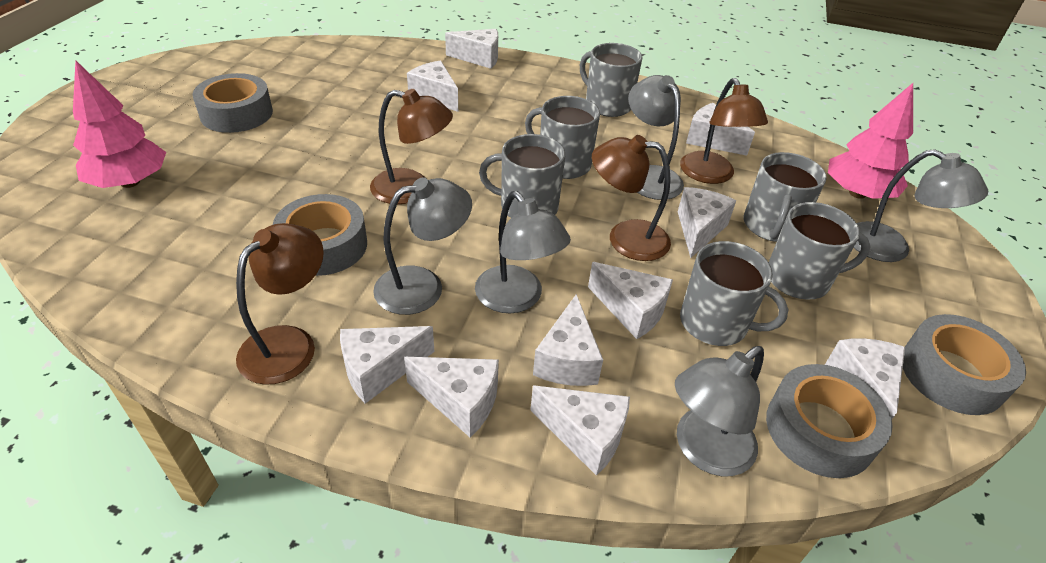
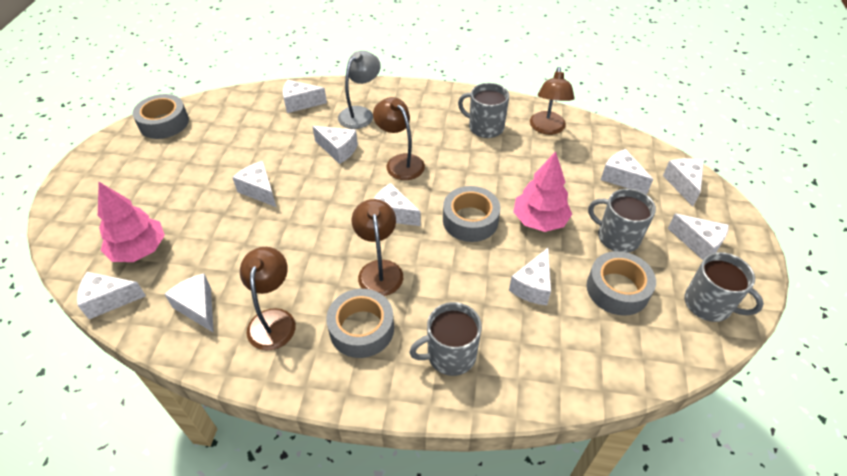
grey lamp: 5 -> 1
grey mug: 6 -> 4

